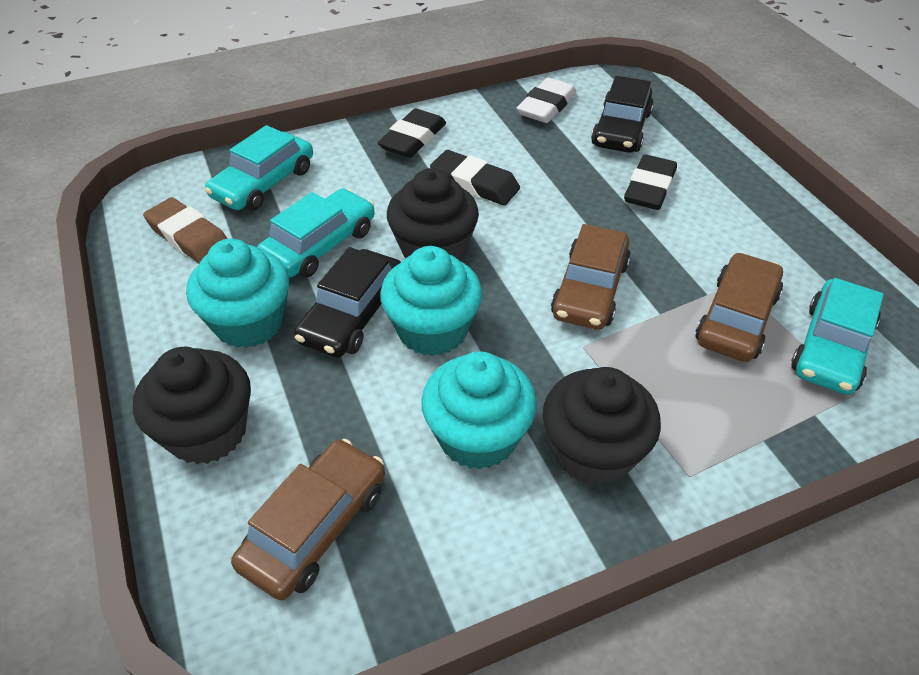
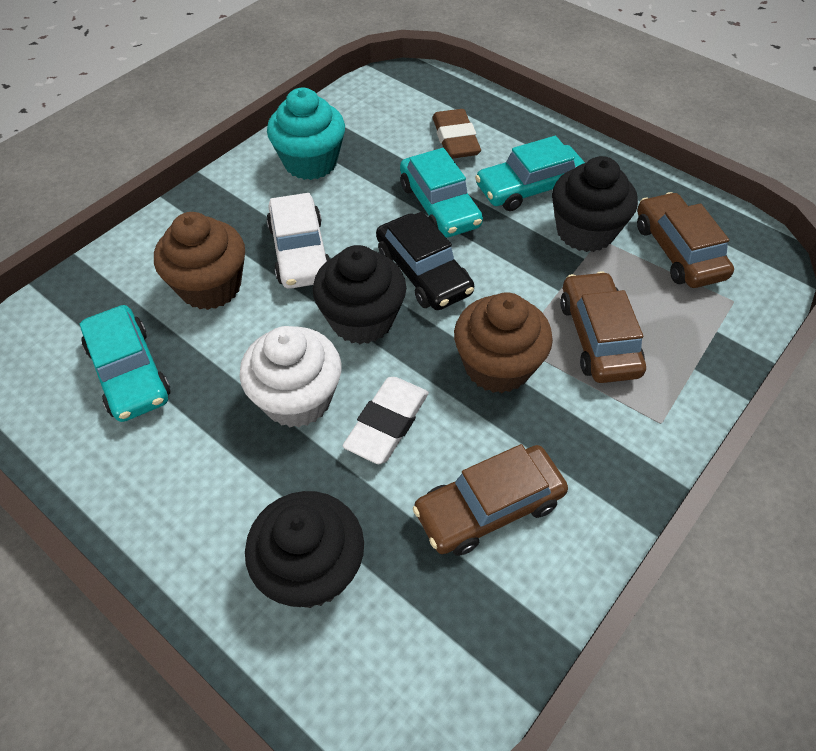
black car: 2 -> 1
black eraser: 3 -> 0
brown cupcake: 0 -> 2
turquoise cupcake: 3 -> 1
white car: 0 -> 1
white cupcake: 0 -> 1

